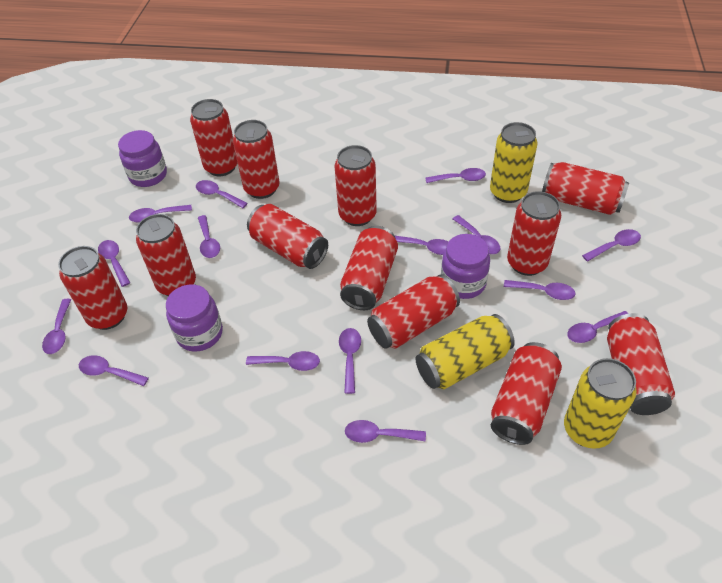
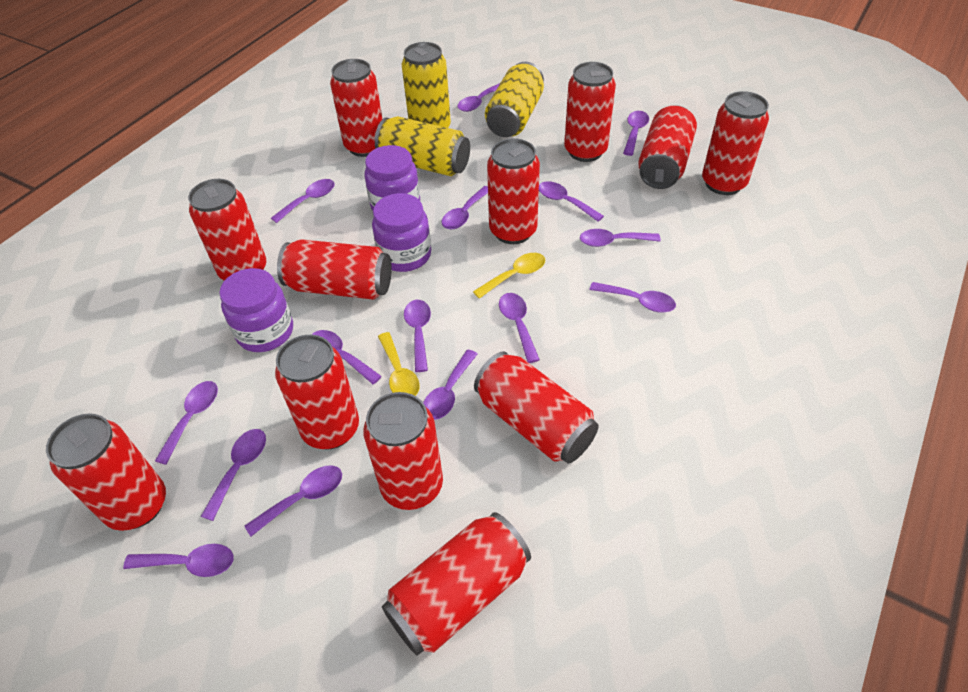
yellow spoon: 0 -> 2

